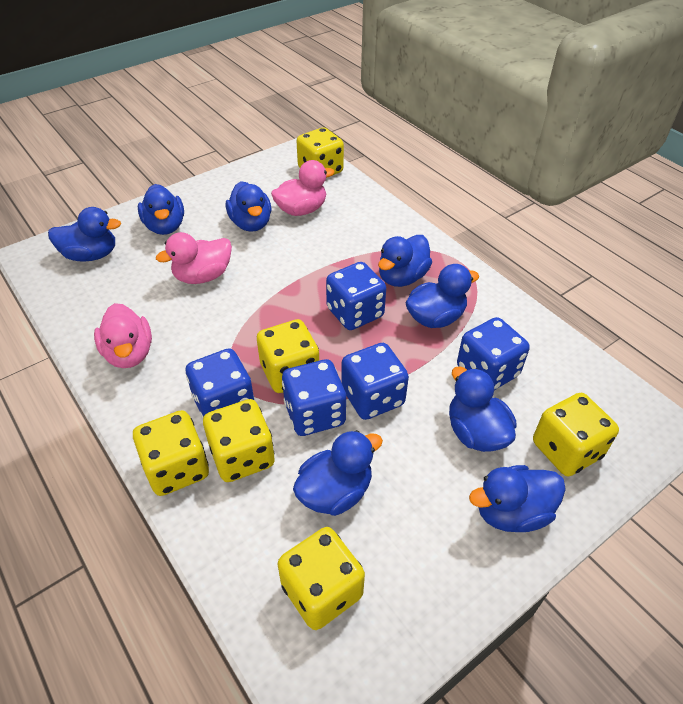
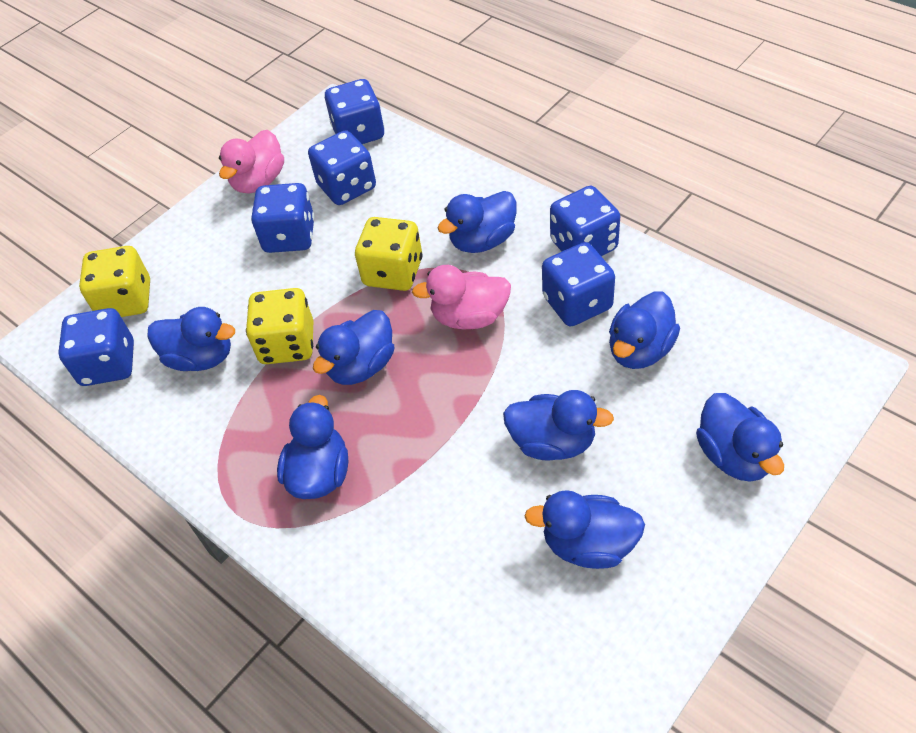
blue dice: 5 -> 6
pink duck: 3 -> 2
yellow dice: 6 -> 3

